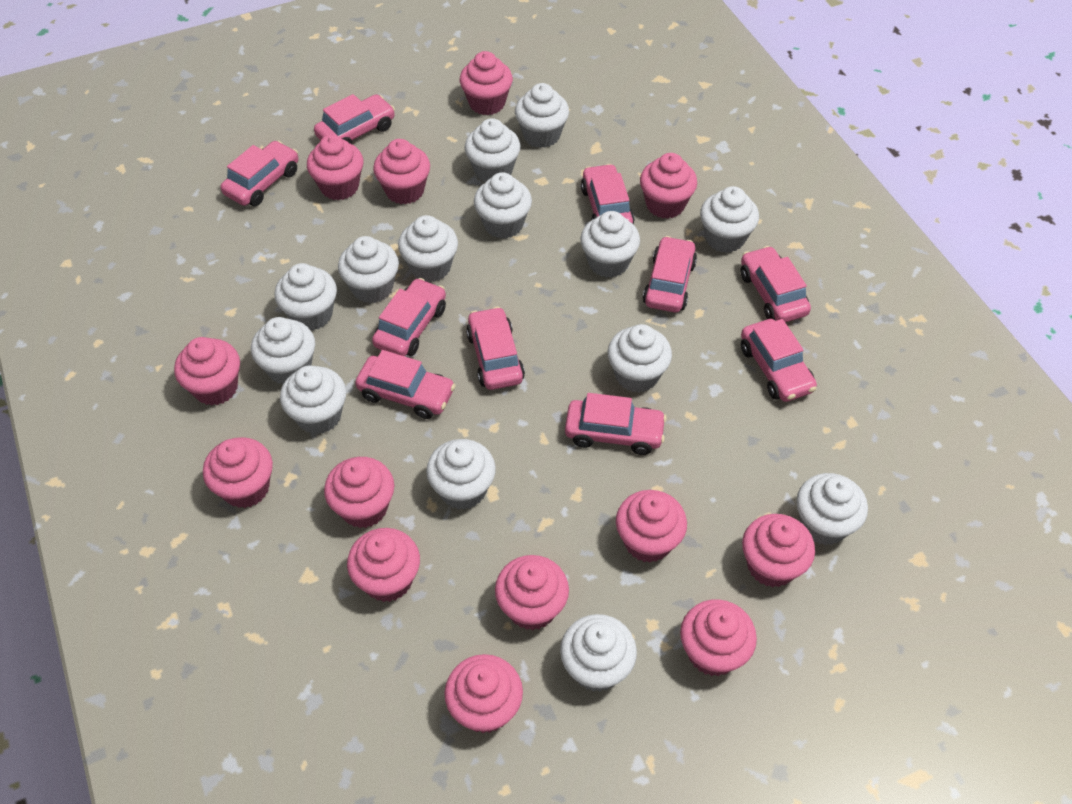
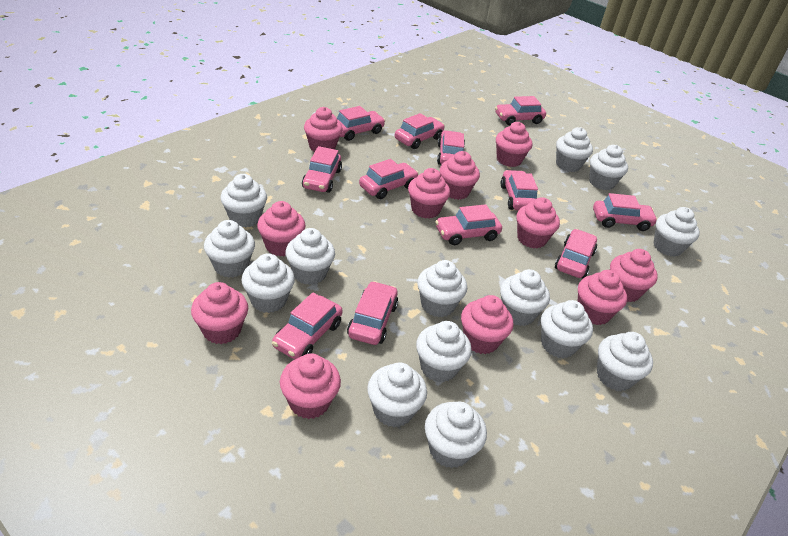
pink car: 10 -> 12
pink cupcake: 13 -> 11

